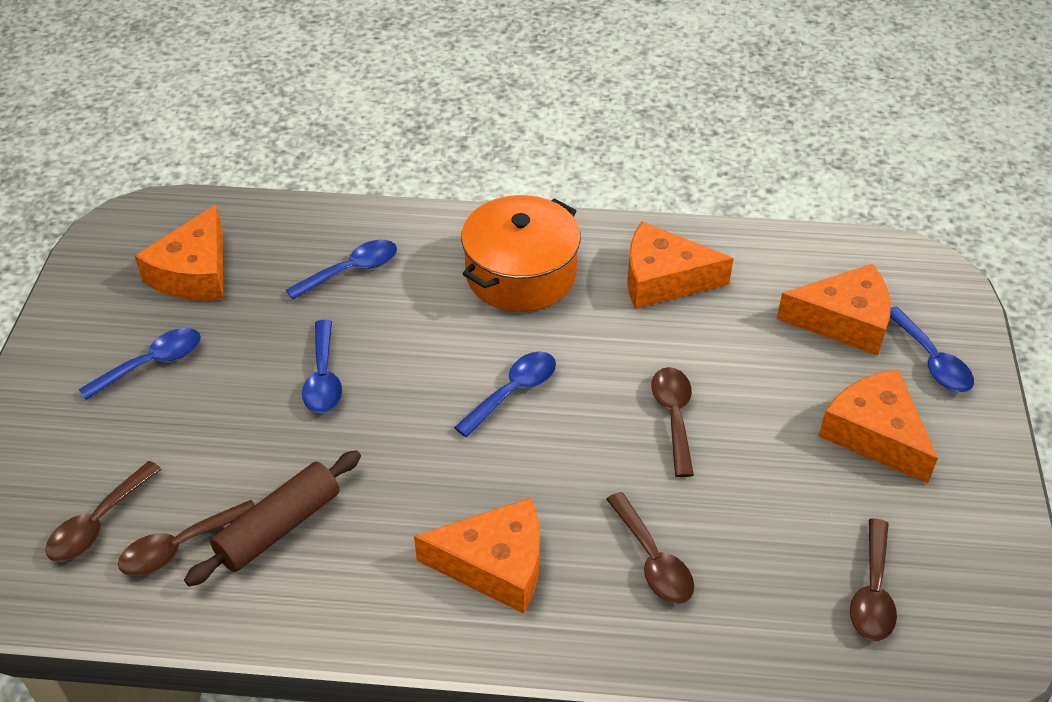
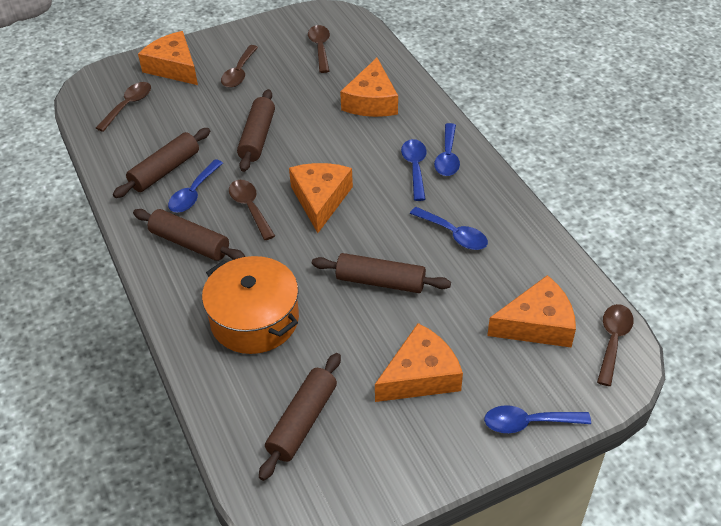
brown rolling pin: 1 -> 5

